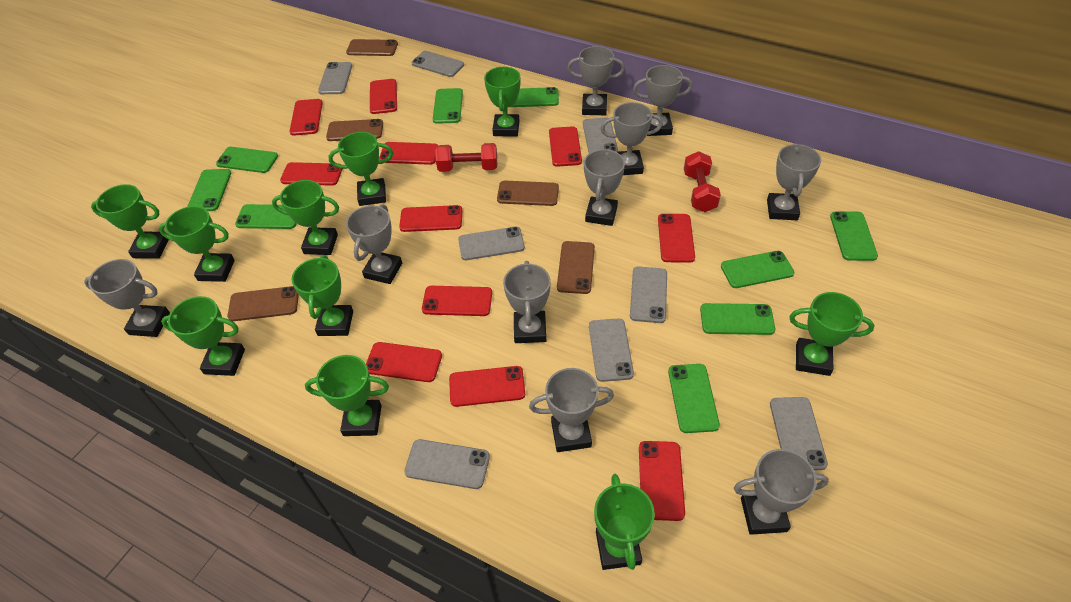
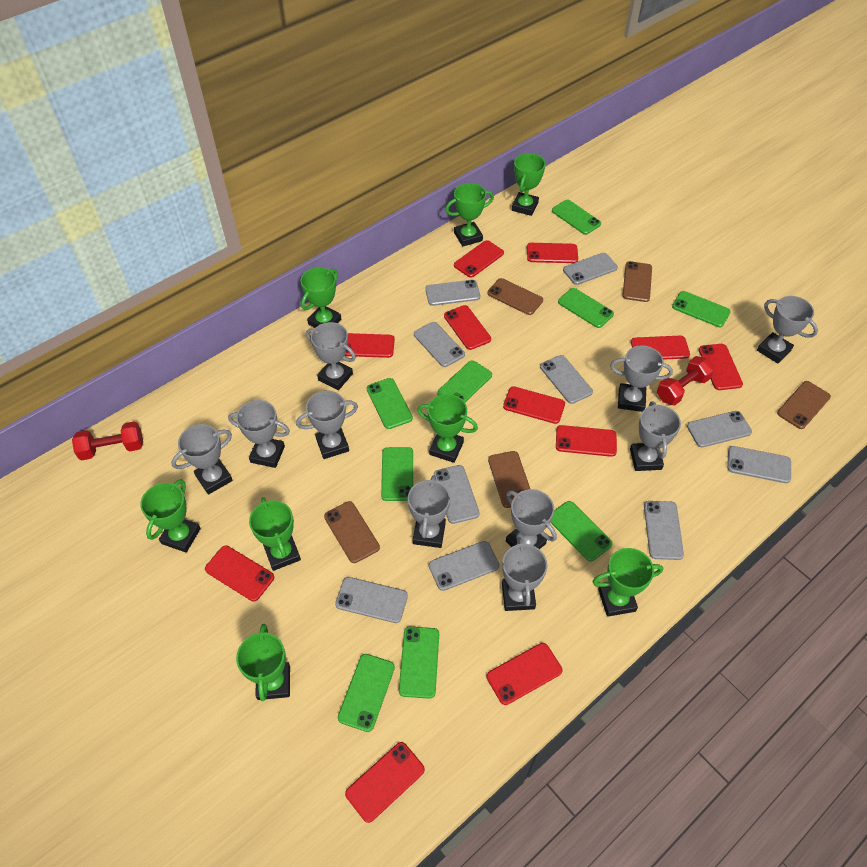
green trophy: 10 -> 8
grey phone: 8 -> 10

